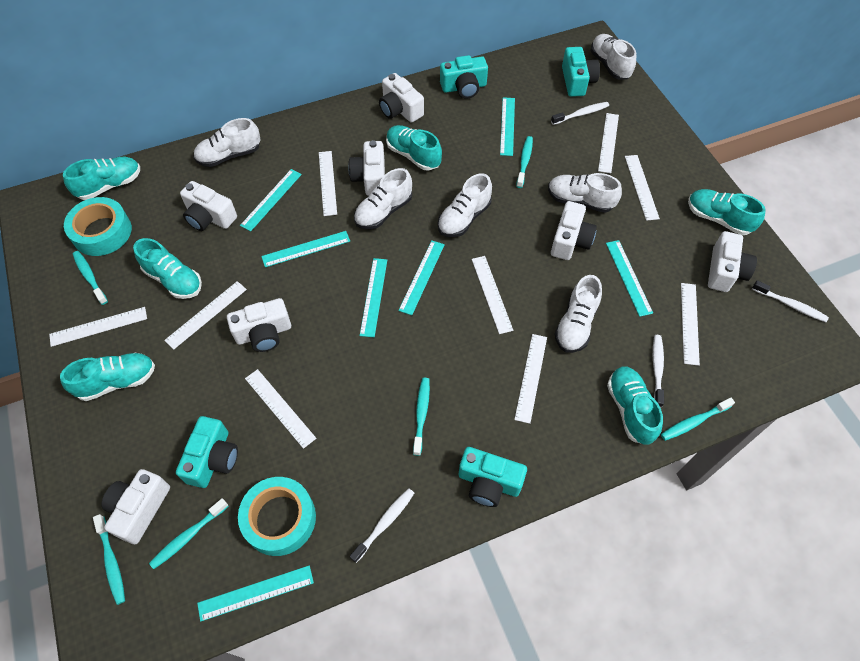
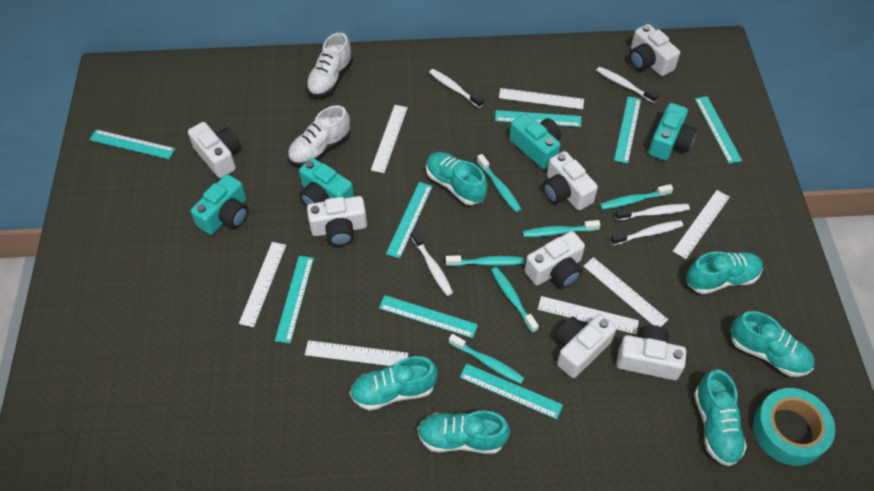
turquoise ruler: 7 -> 8
turquoise tape: 2 -> 1
white ruler: 9 -> 7
white shoe: 6 -> 2
white toothbrush: 4 -> 5

